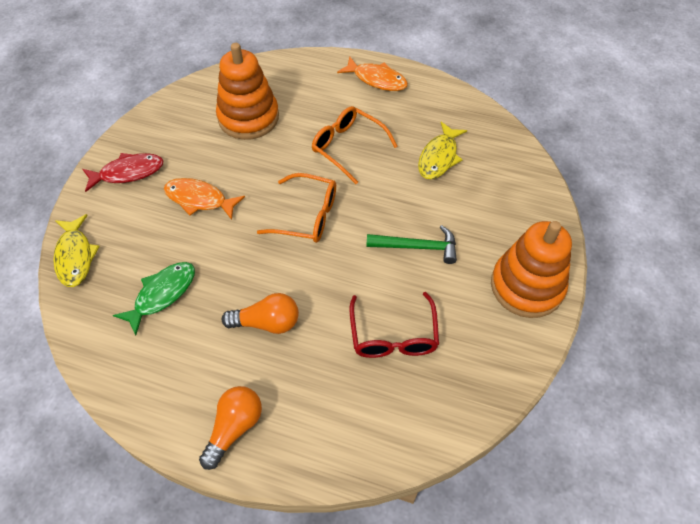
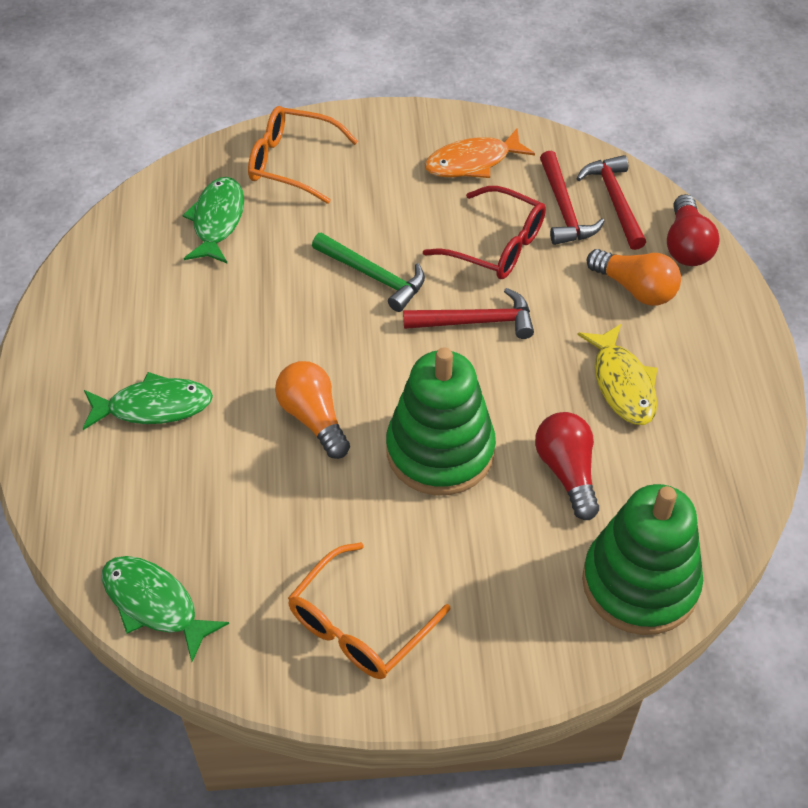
green fish: 1 -> 3
green stacking toy: 0 -> 2
orange fish: 2 -> 1
orange stacking toy: 2 -> 0
red fish: 1 -> 0
red hammer: 0 -> 3
red light bulb: 0 -> 2
yellow fish: 2 -> 1

